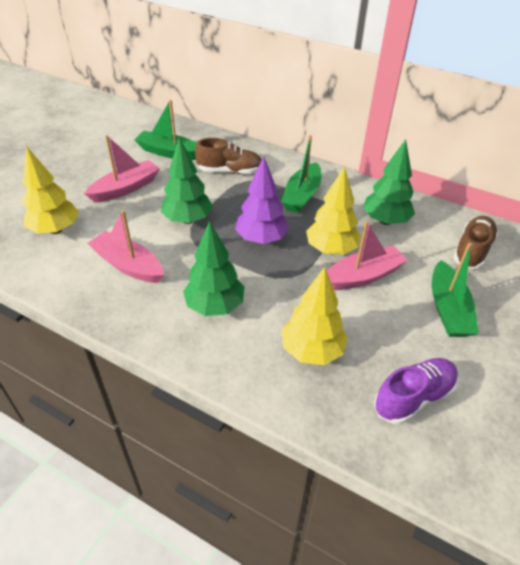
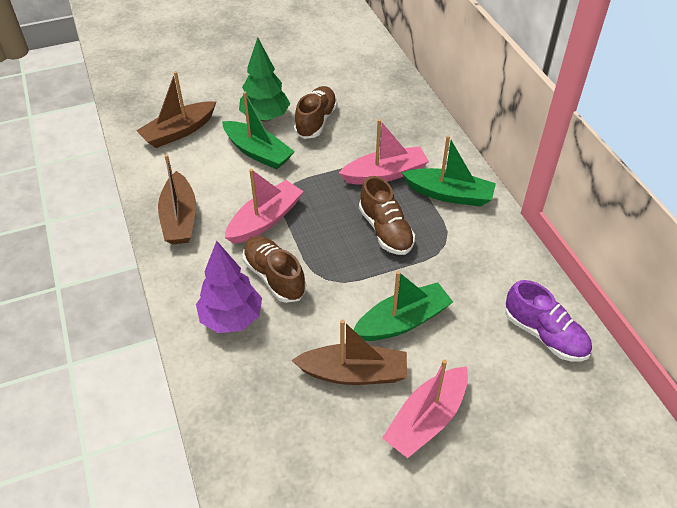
brown boat: 0 -> 3
brown shoe: 2 -> 3
green tree: 3 -> 1
yellow tree: 3 -> 0

